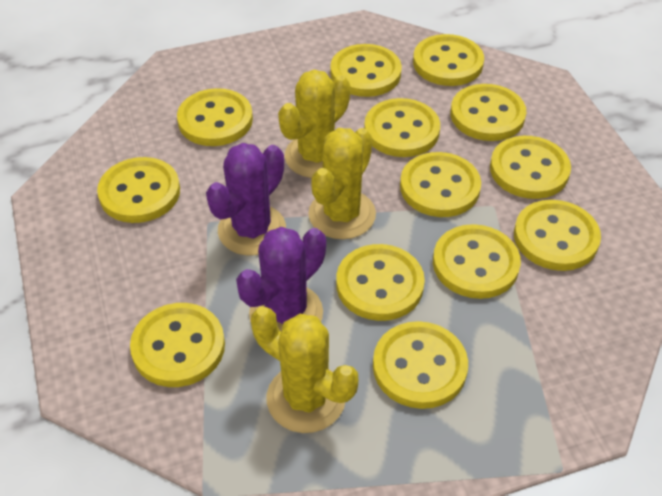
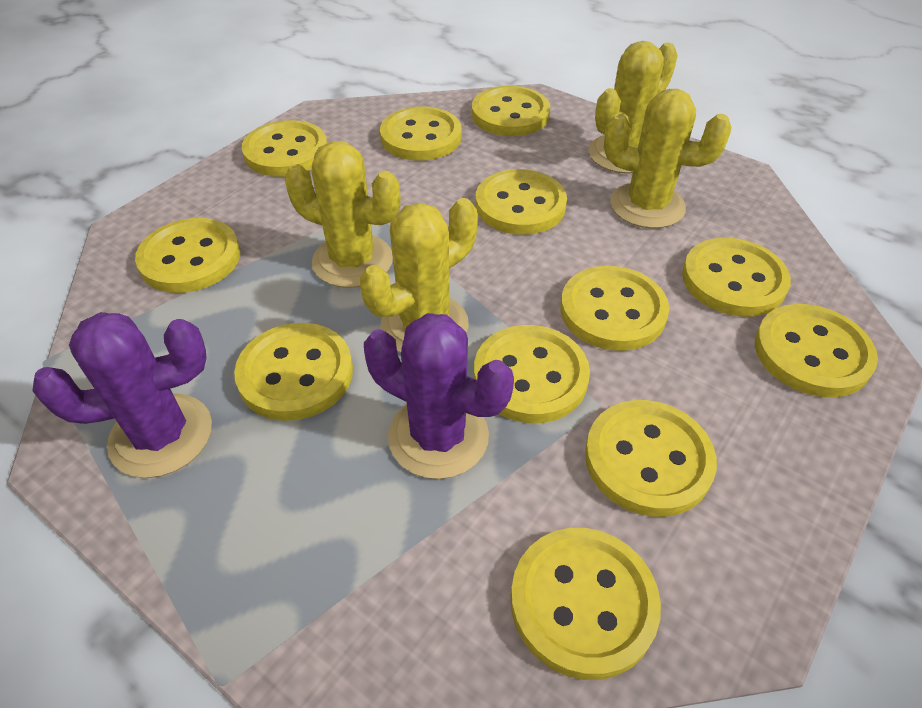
yellow button: 13 -> 12
yellow cactus: 3 -> 4

